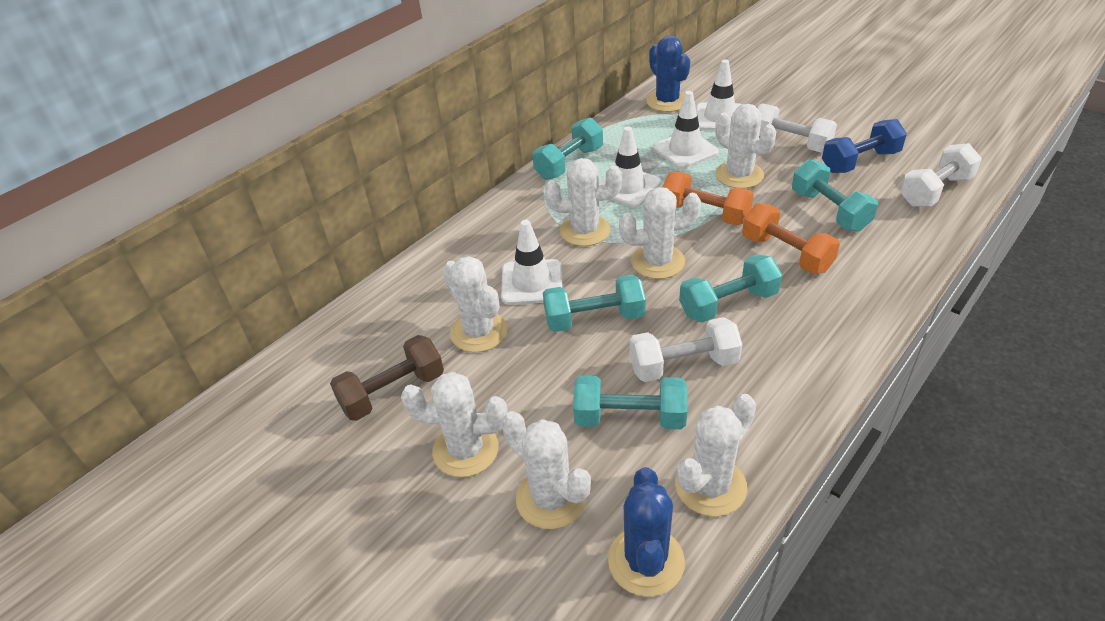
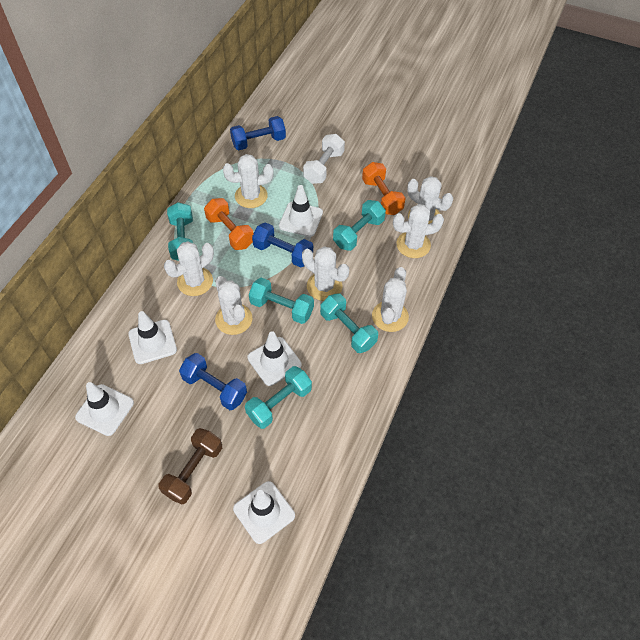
blue cactus: 2 -> 0
blue dumbbell: 1 -> 3
white dumbbell: 3 -> 1
white traffic cone: 4 -> 5

